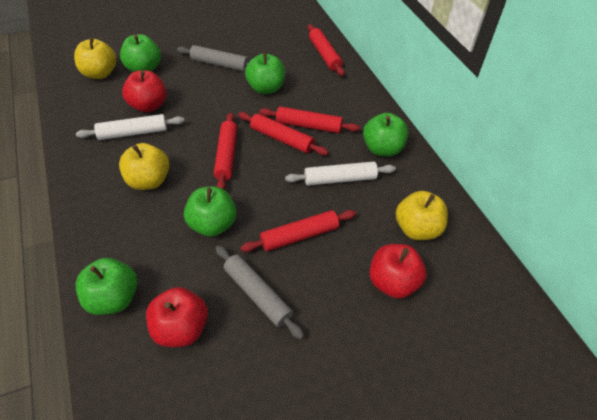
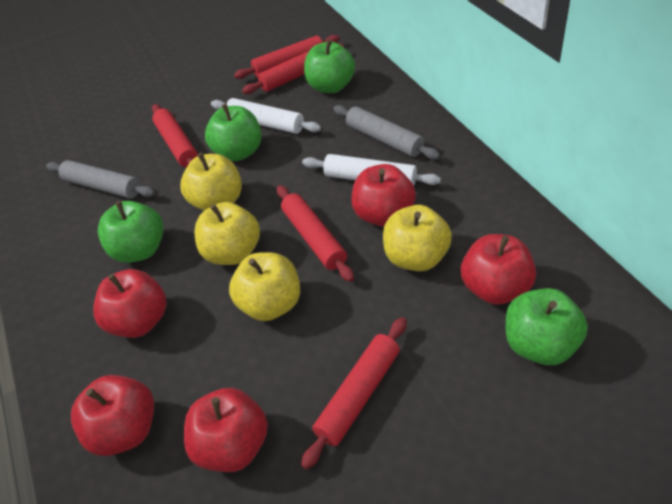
green apple: 5 -> 4
red apple: 3 -> 5
yellow apple: 3 -> 4

